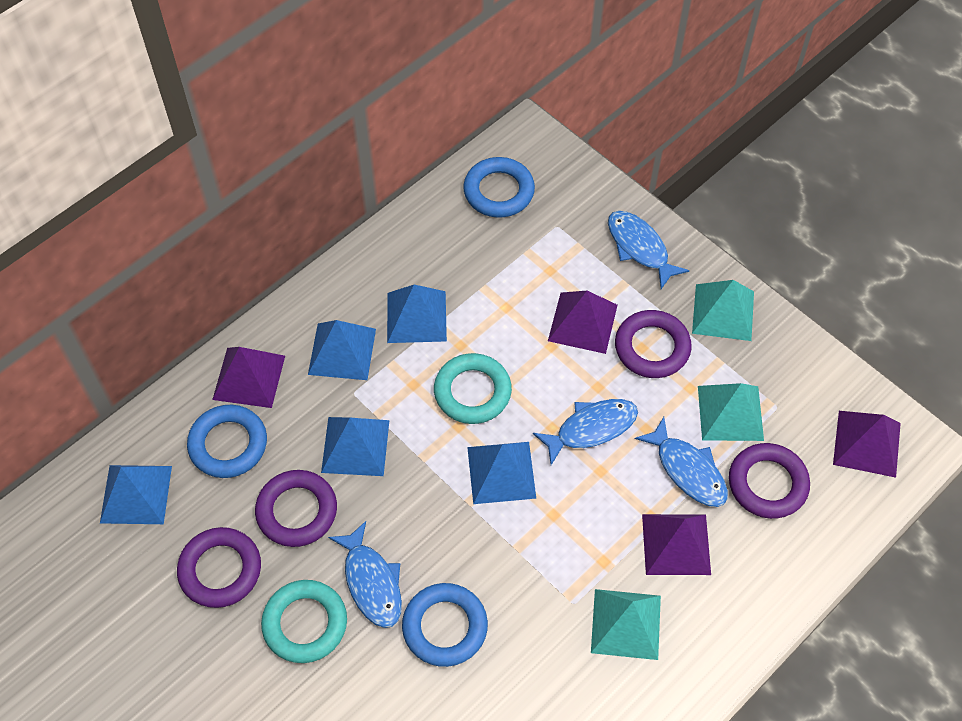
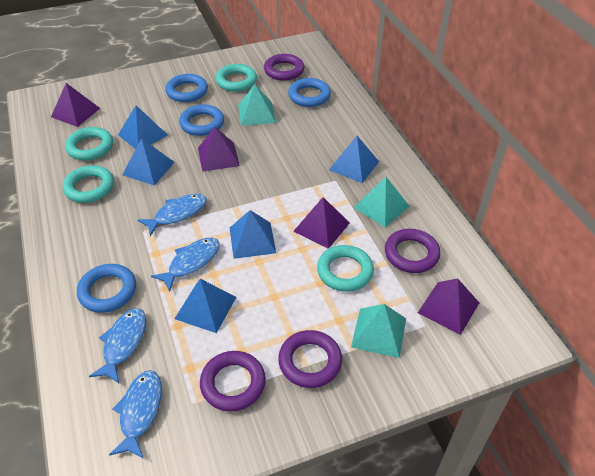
blue ring: 3 -> 4
turquoise ring: 2 -> 4

